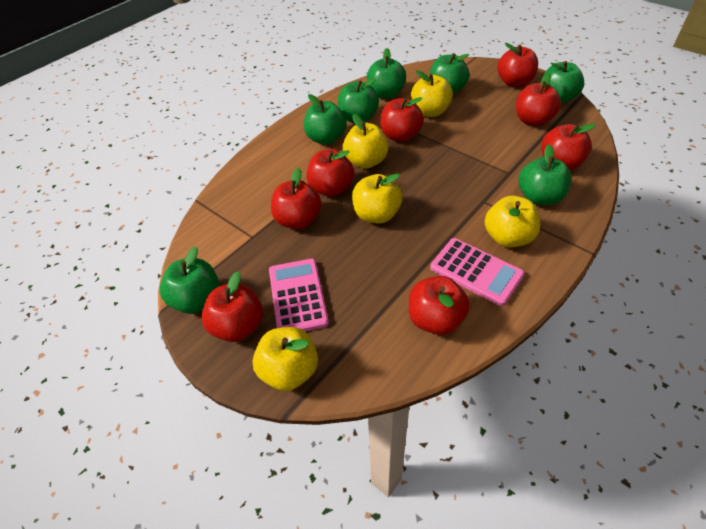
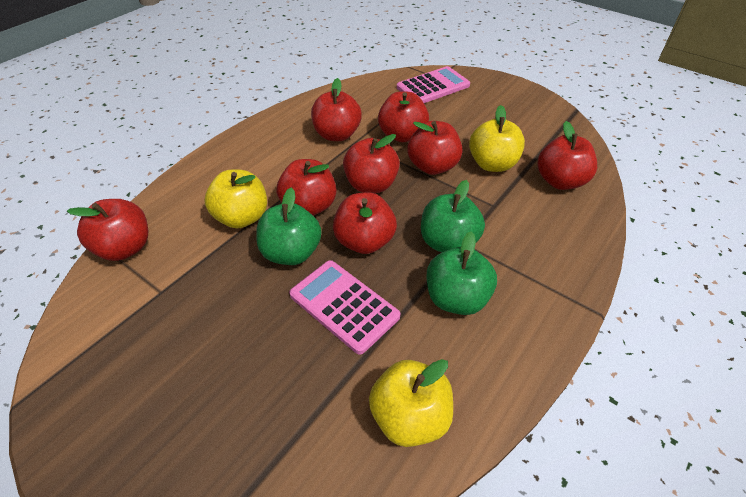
green apple: 7 -> 3
yellow apple: 5 -> 3

